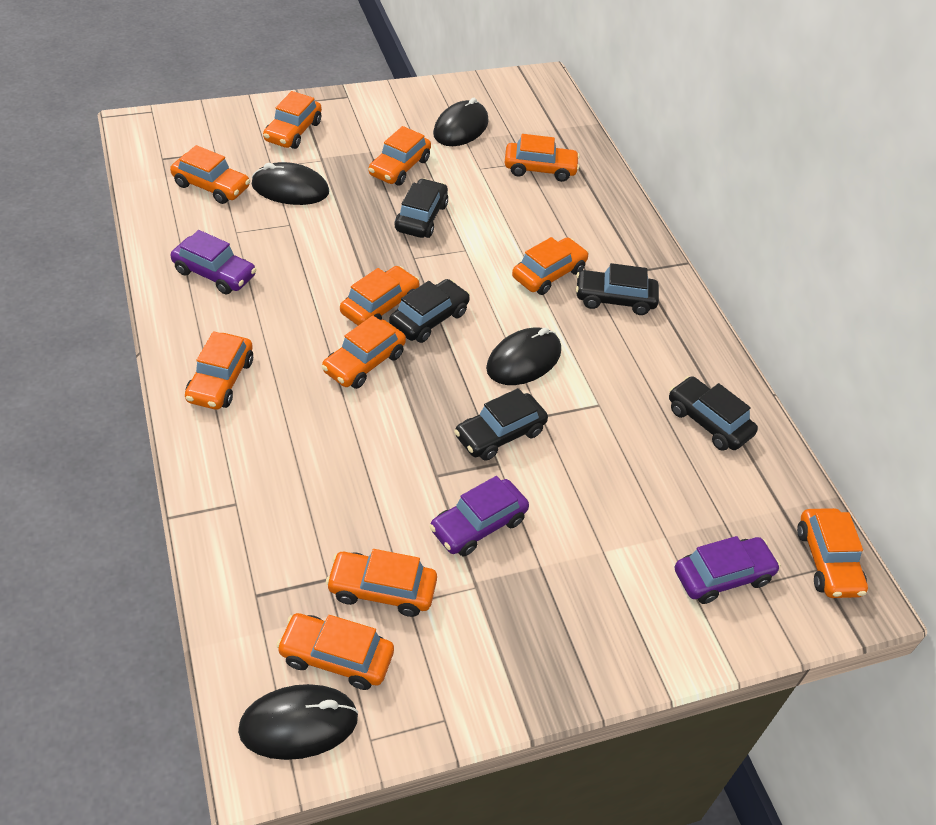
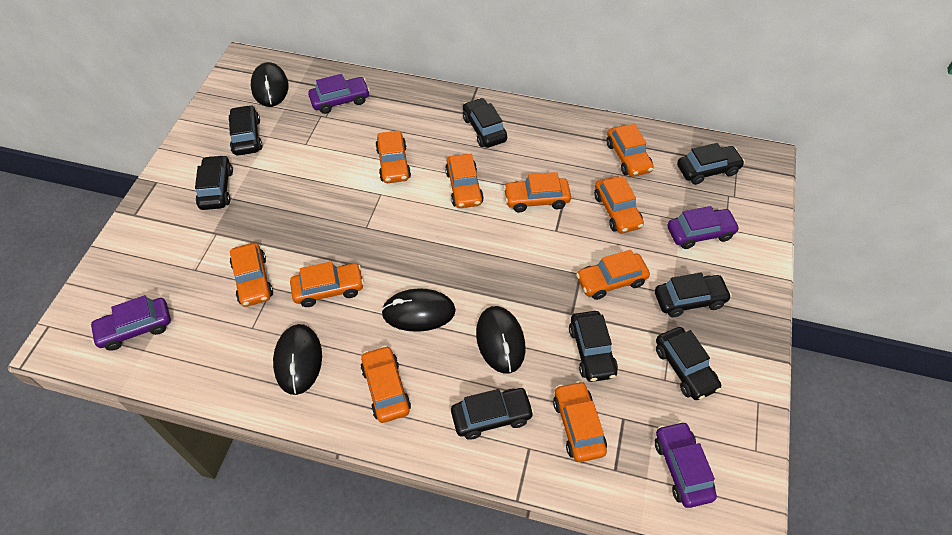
black car: 5 -> 8
orange car: 11 -> 10
purple car: 3 -> 4

